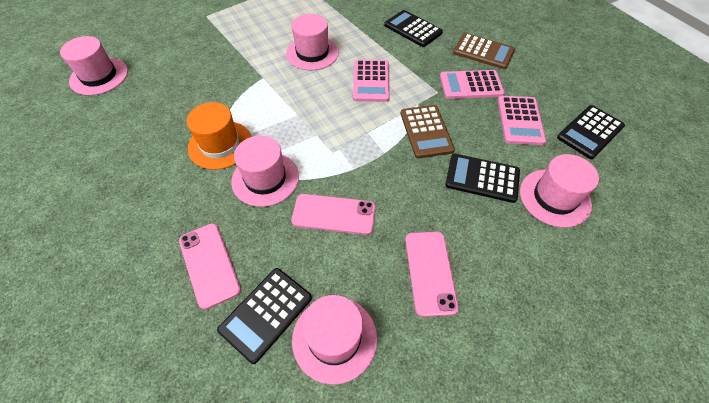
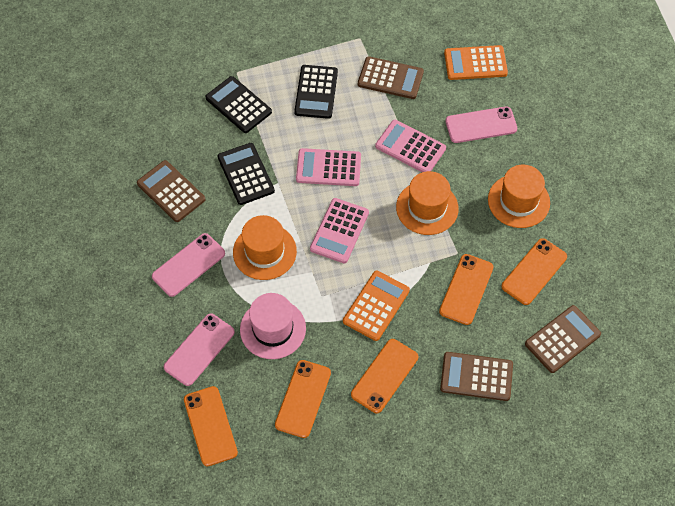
black calculator: 4 -> 3
brown calculator: 2 -> 4
orange calculator: 0 -> 2
orange hat: 1 -> 3
orange phone: 0 -> 5
pink hat: 5 -> 1

